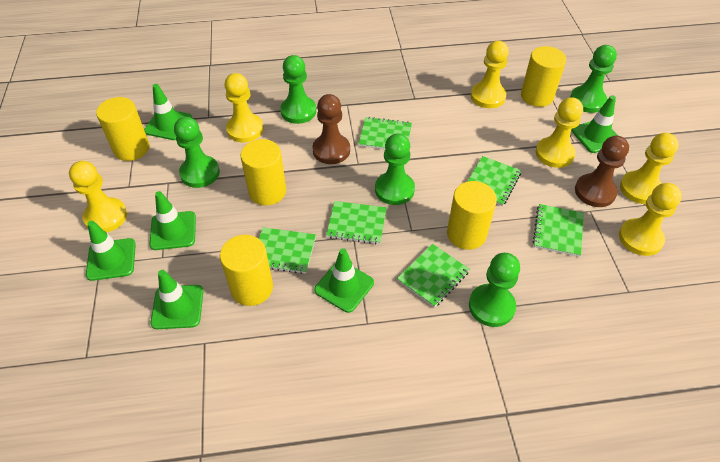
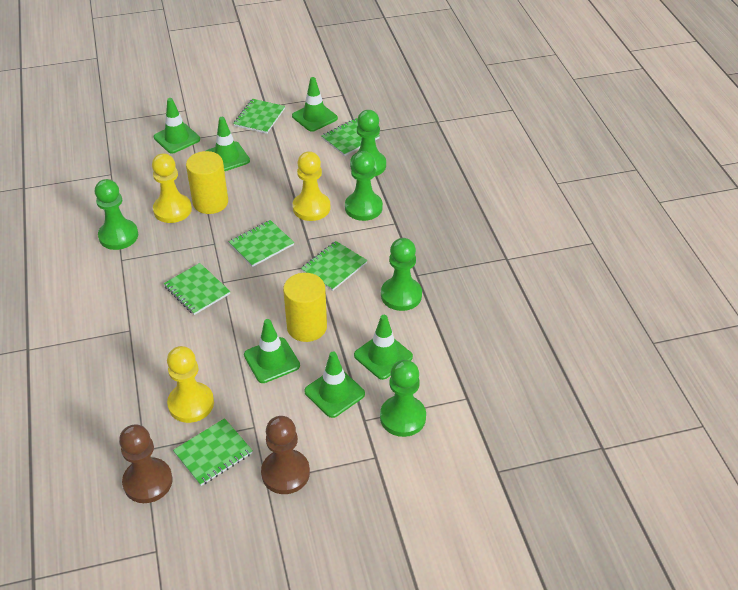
yellow cylinder: 5 -> 2
yellow pawn: 6 -> 3

